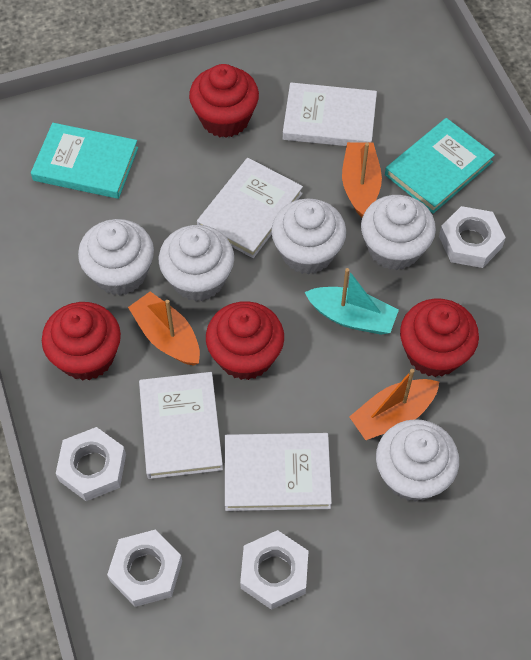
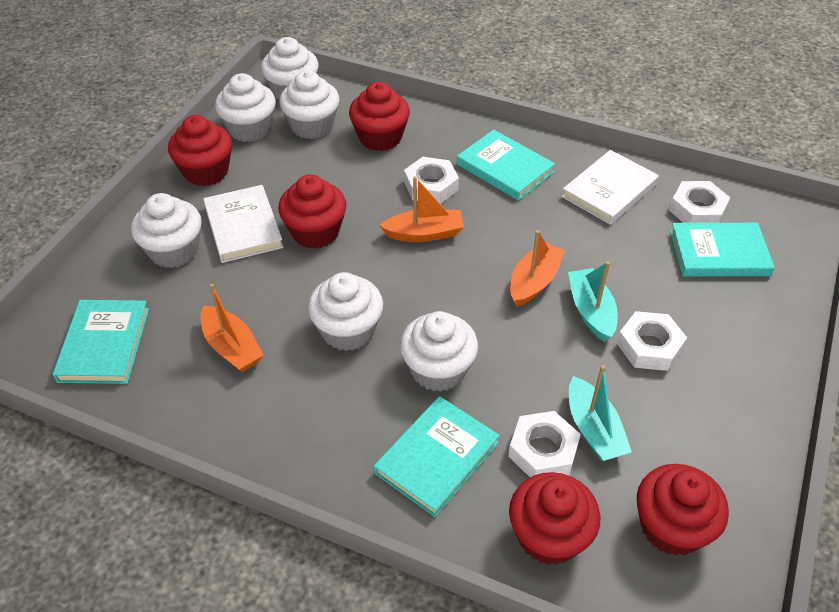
red cupcake: 4 -> 5
turquoise boat: 1 -> 2
turquoise book: 2 -> 4
white book: 4 -> 2
white cupcake: 5 -> 6

